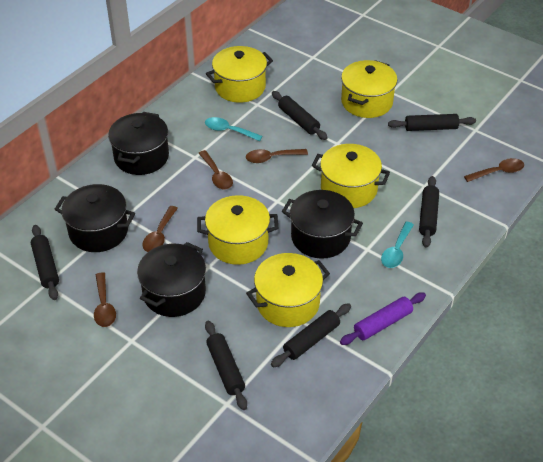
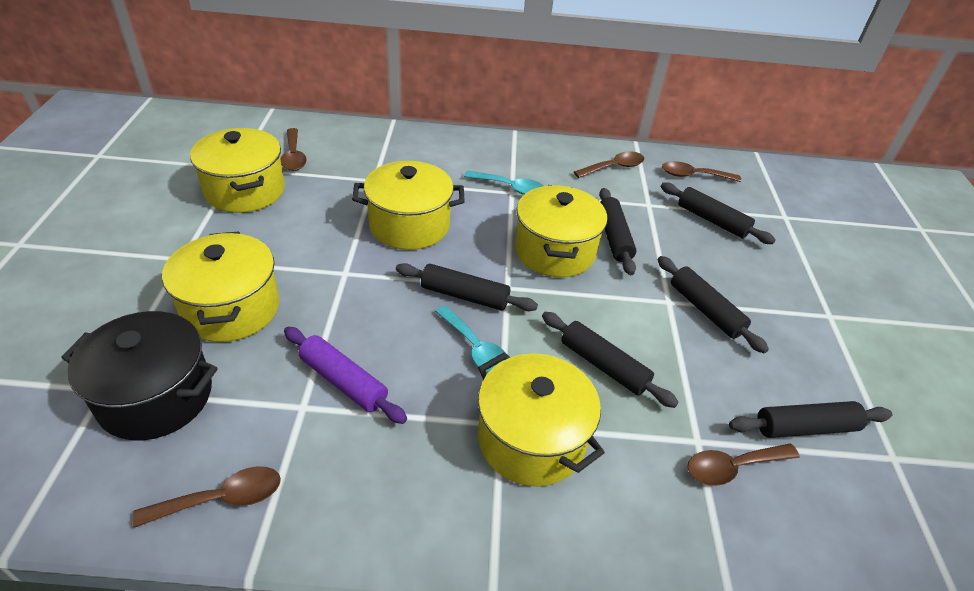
black pot: 4 -> 1

